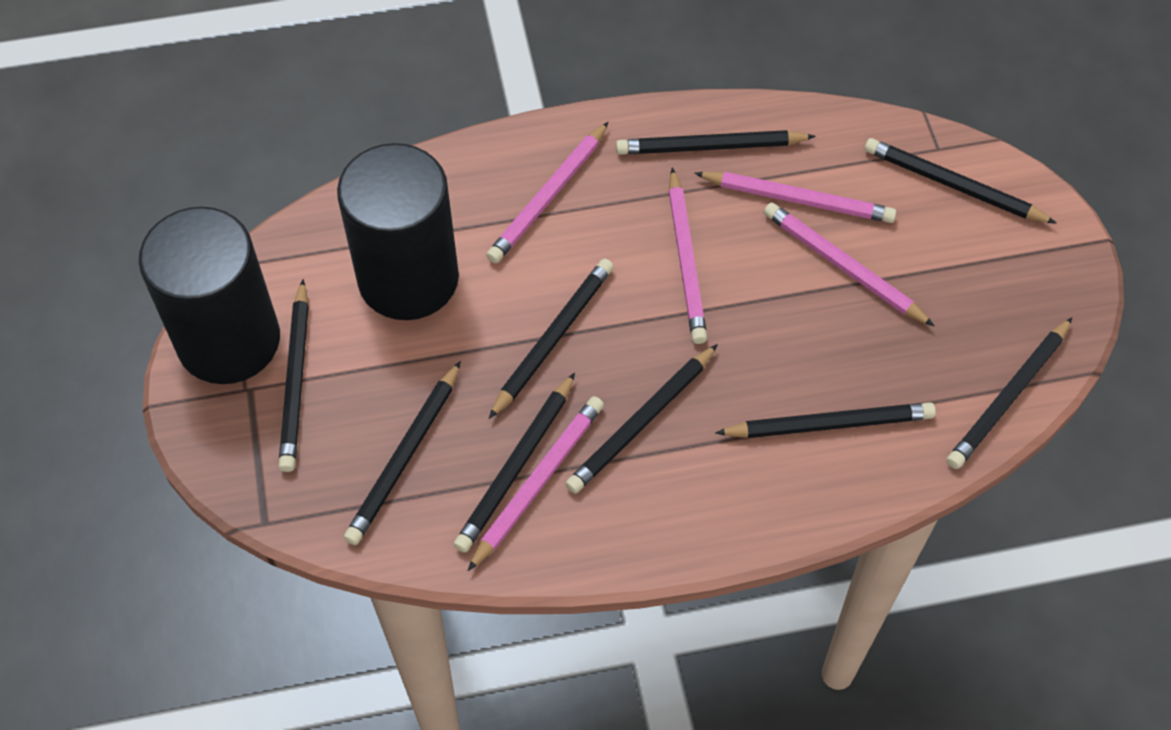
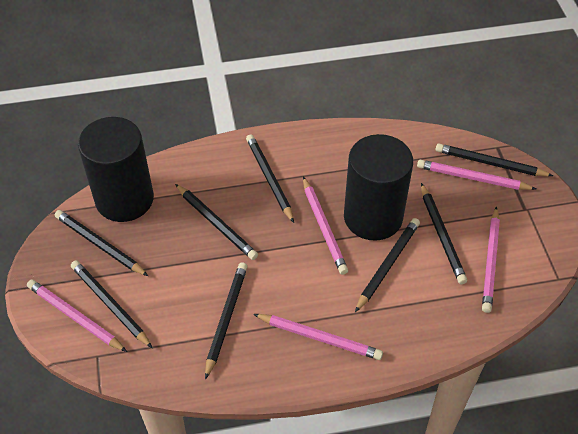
black pencil: 9 -> 8

